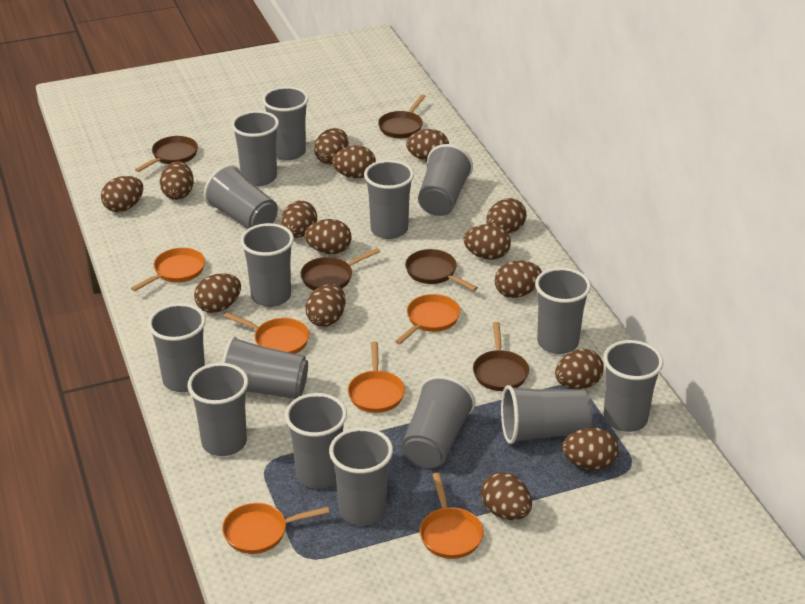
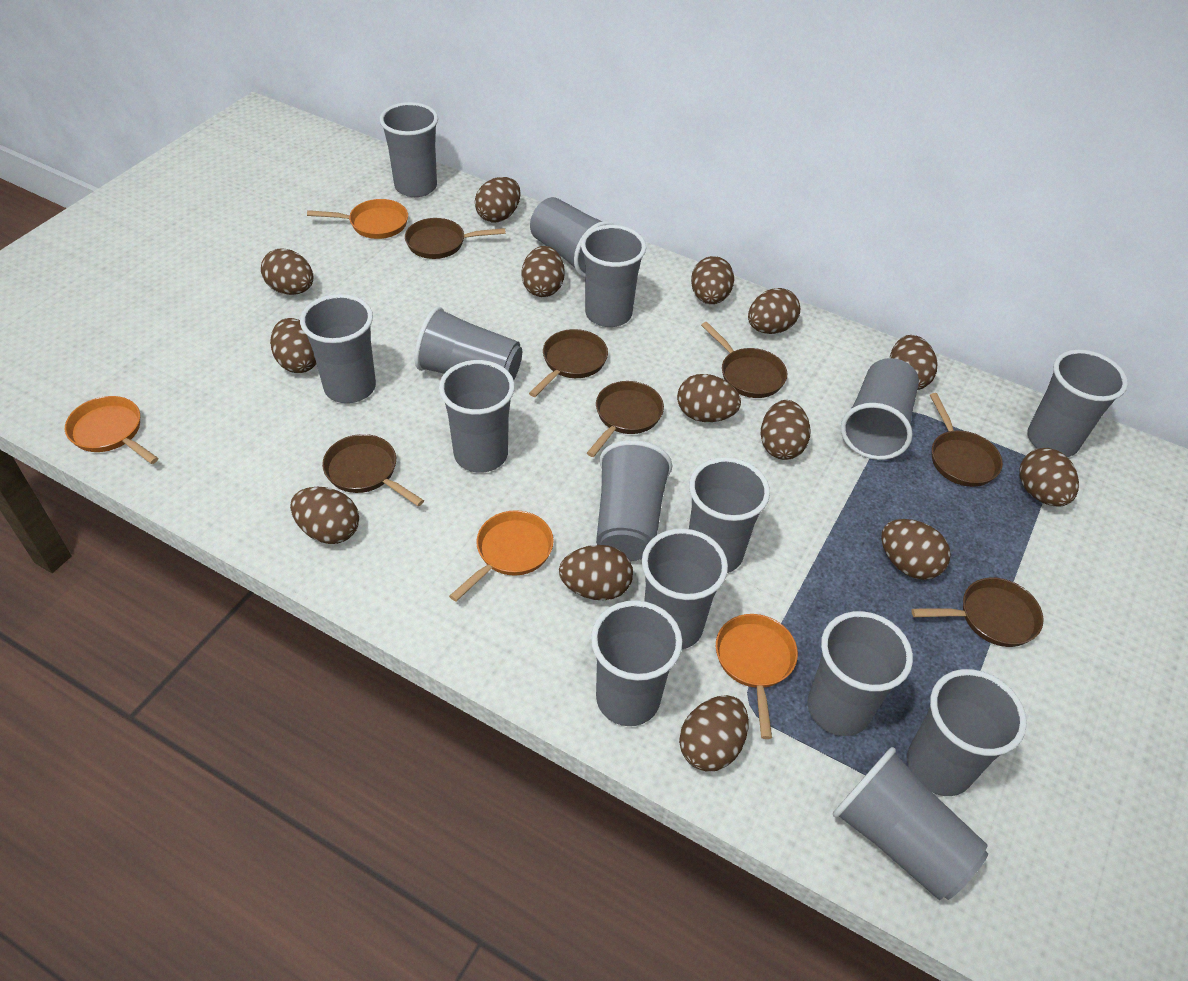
brown egg: 15 -> 14
brown pan: 5 -> 7
orange pan: 6 -> 4

